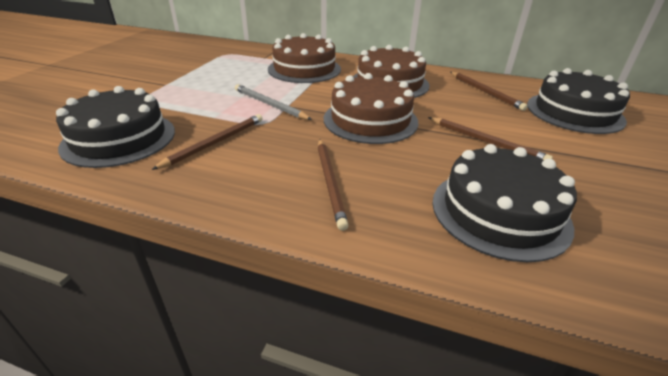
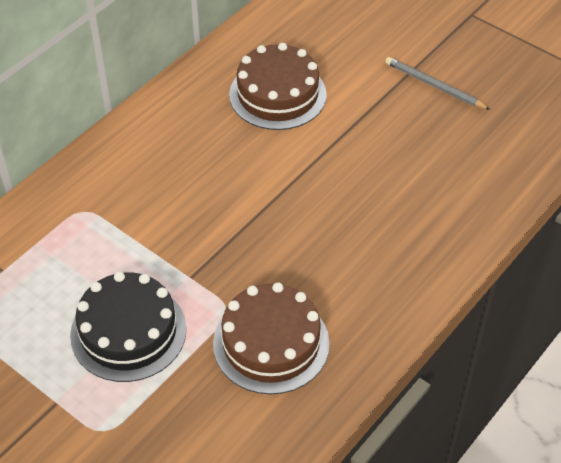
black cake: 3 -> 1
brown cake: 3 -> 2
brown pencil: 4 -> 0

